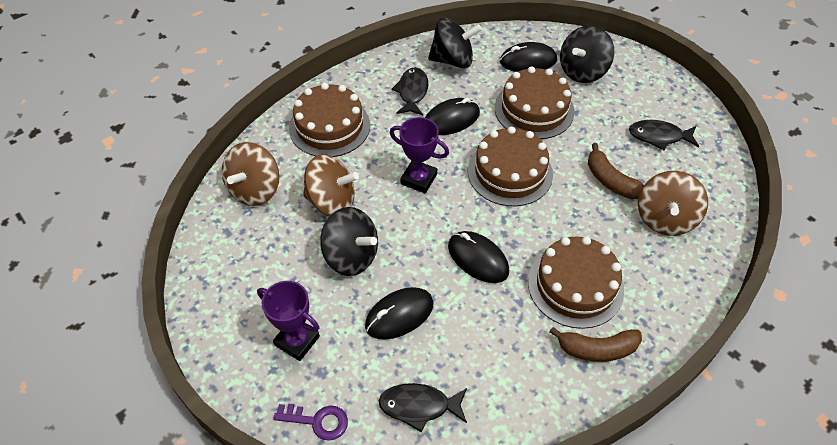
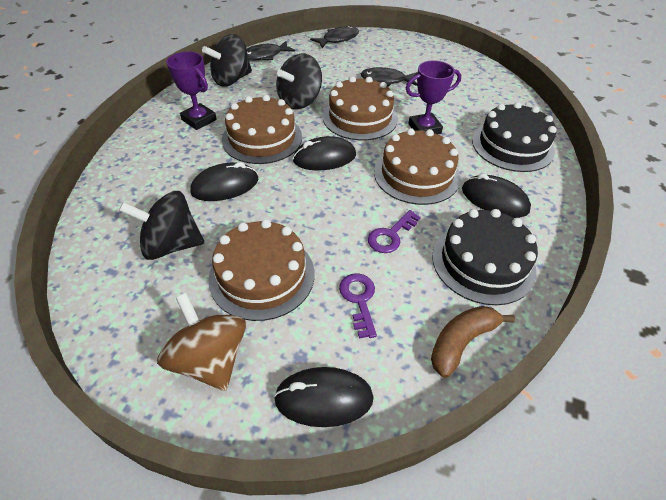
black cake: 0 -> 2
brown banana: 2 -> 1
brown spinning top: 3 -> 1
purple key: 1 -> 2

